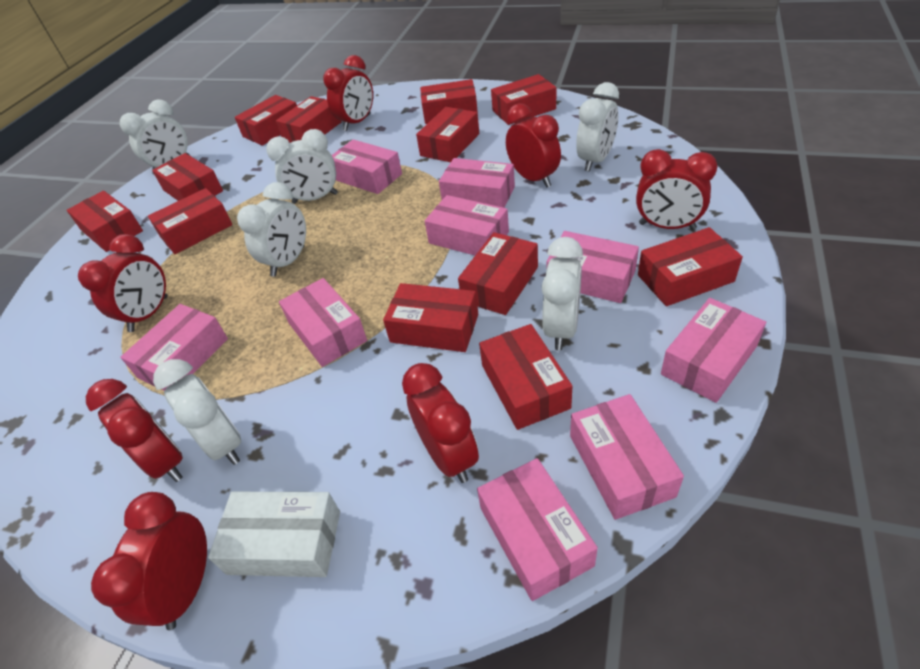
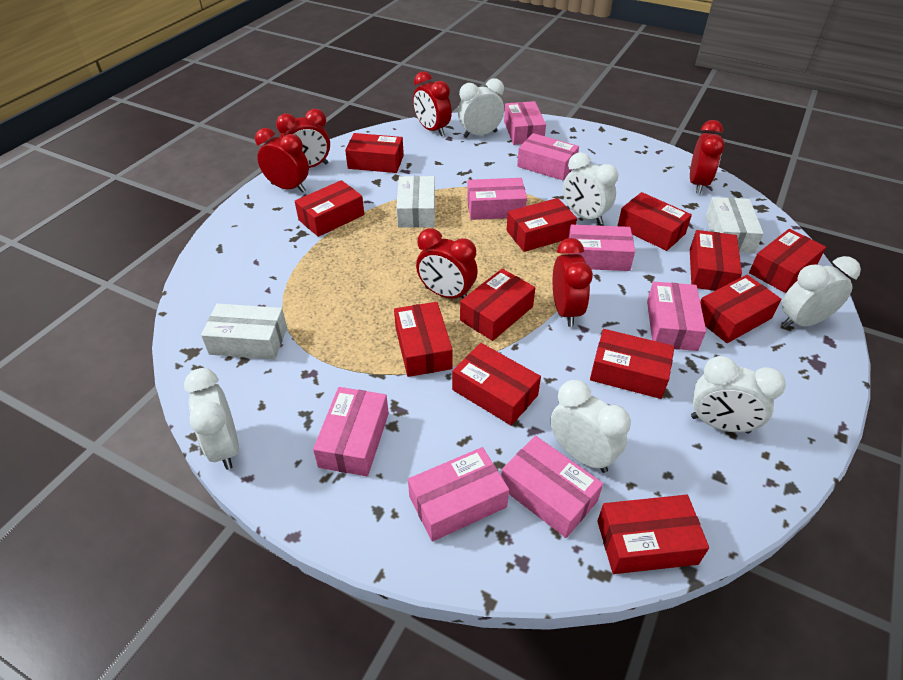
pink box: 9 -> 8
red clock: 7 -> 6
white box: 1 -> 3

